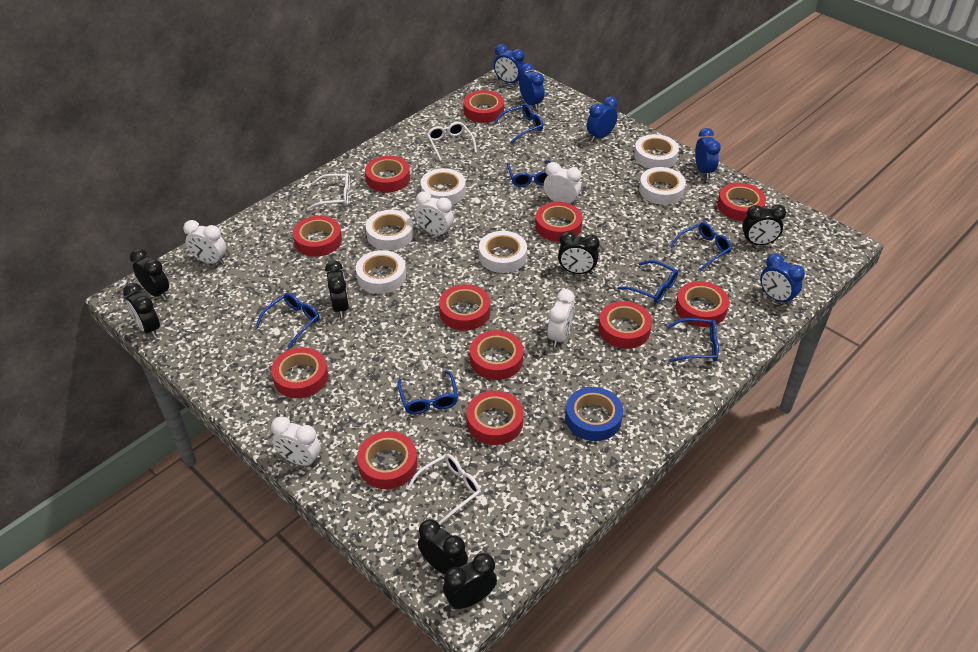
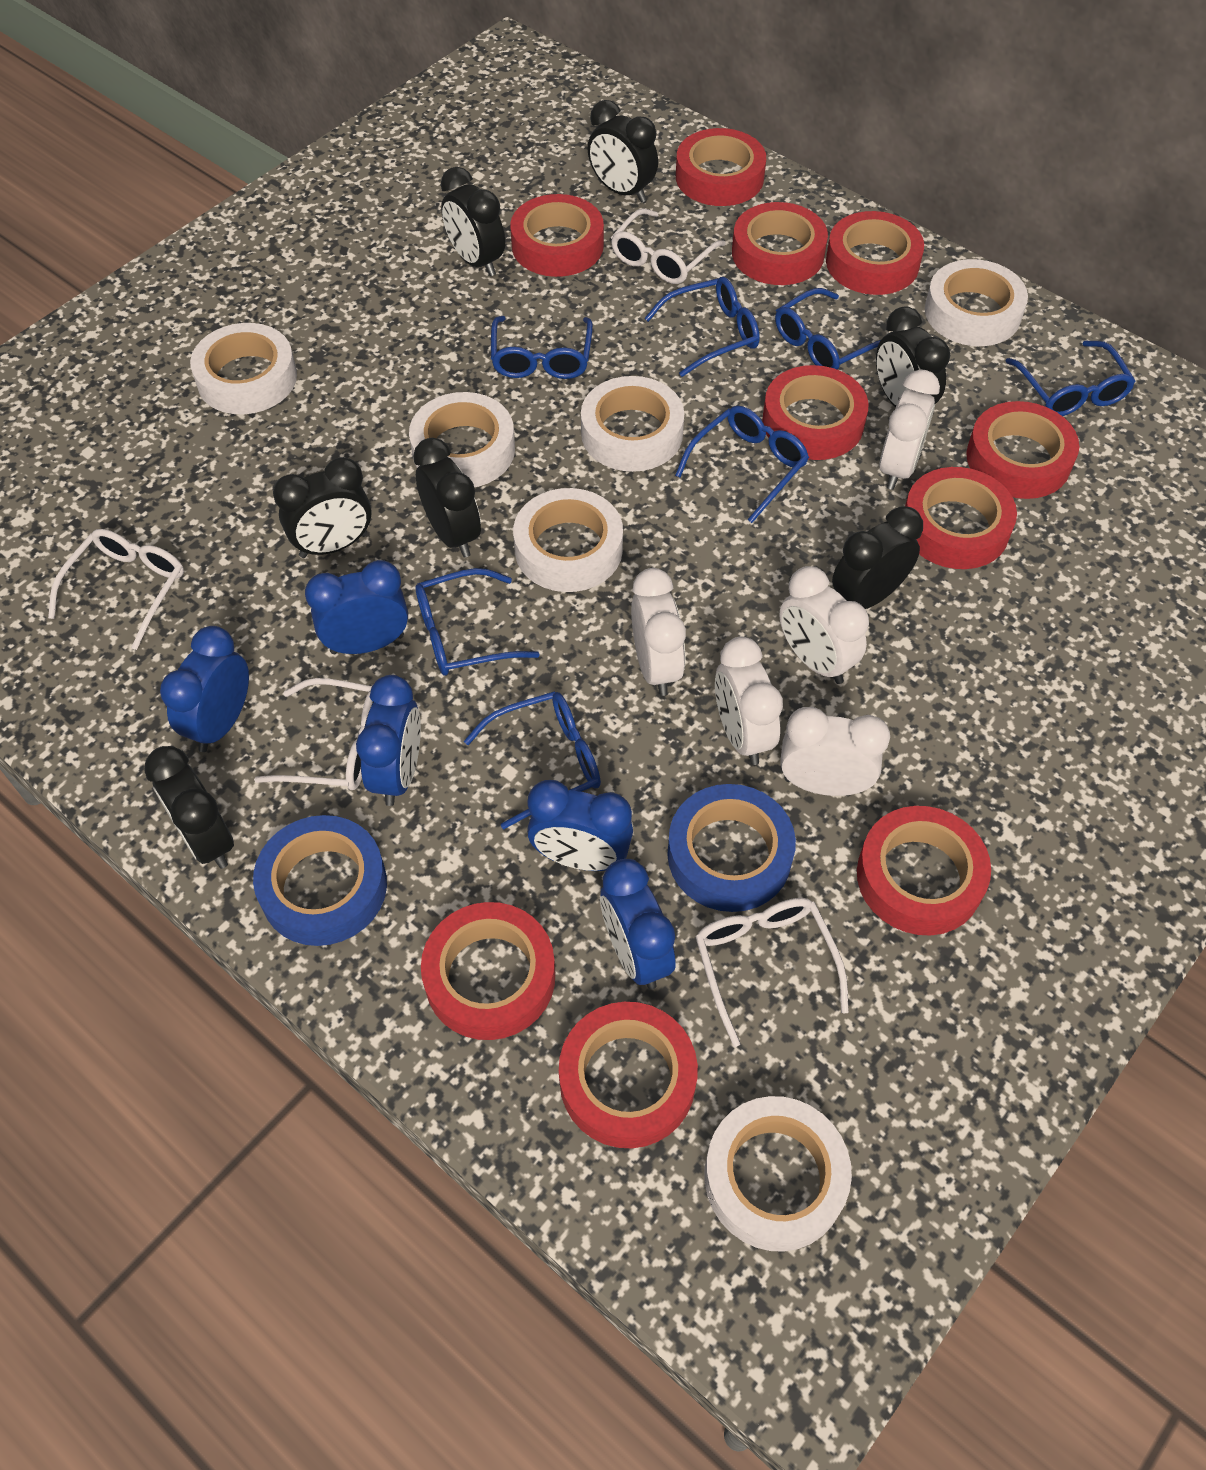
blue tape: 1 -> 2
red tape: 12 -> 10
white glasses: 3 -> 4

